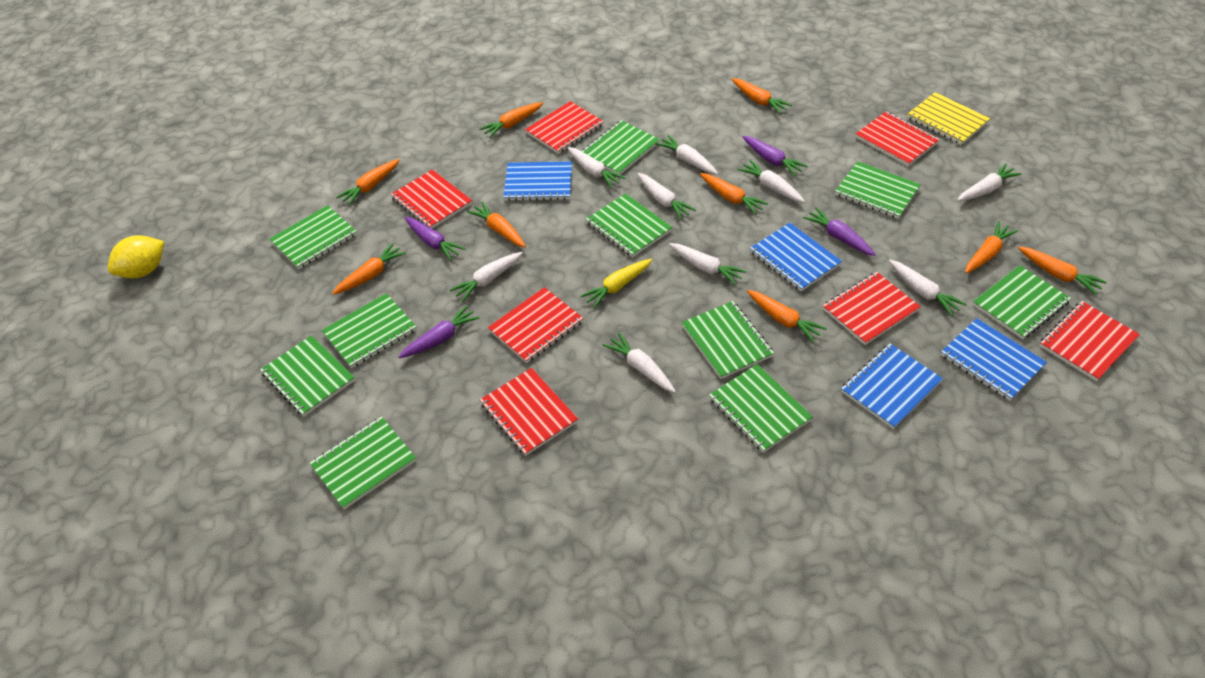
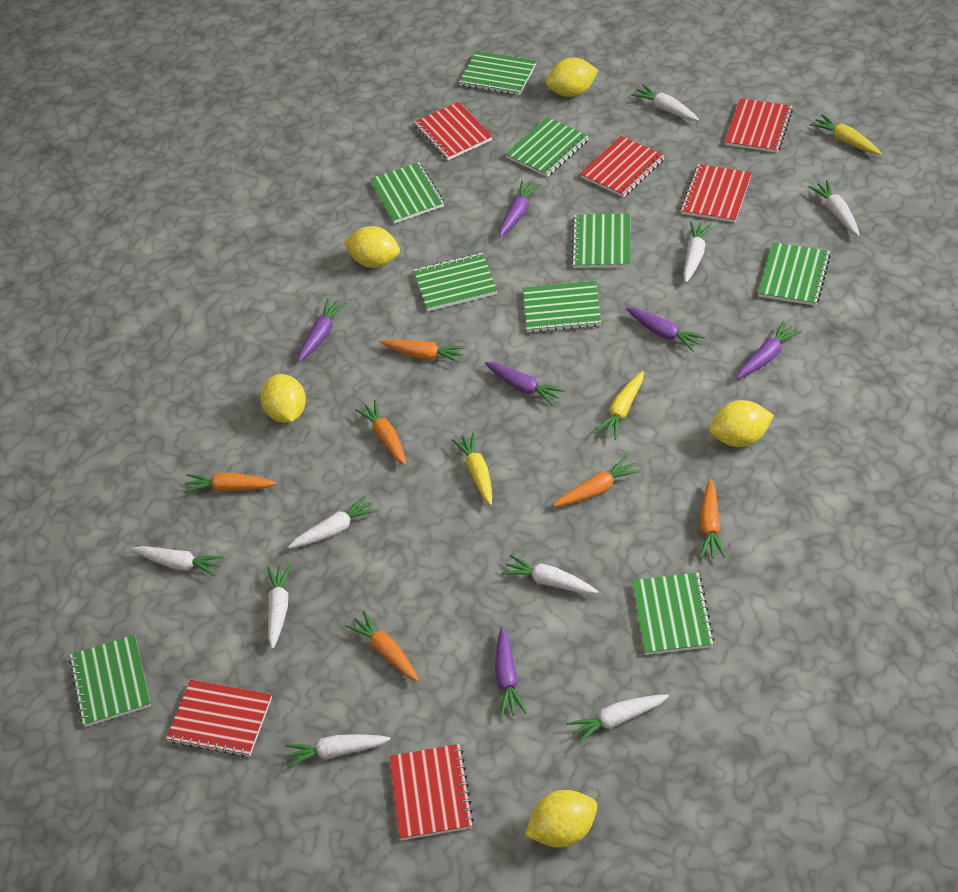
blue notebook: 4 -> 0
green notebook: 10 -> 9
orange carrot: 9 -> 6
purple carrot: 4 -> 6
red notebook: 7 -> 6
yellow carrot: 1 -> 3
yellow lemon: 1 -> 5
yellow notebook: 1 -> 0

